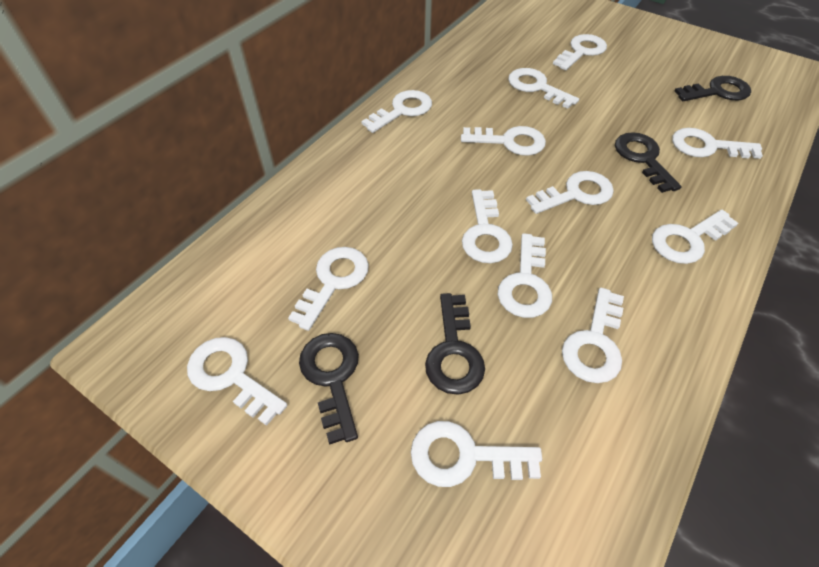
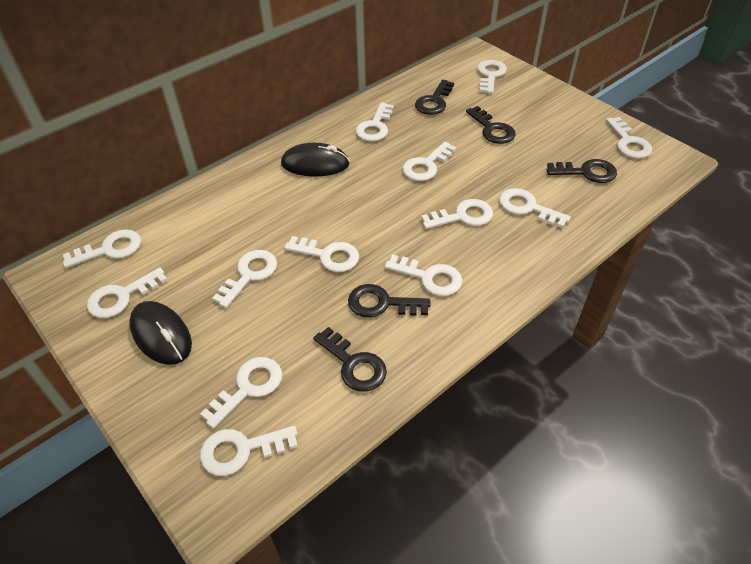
black key: 4 -> 5
black mouse: 0 -> 2

